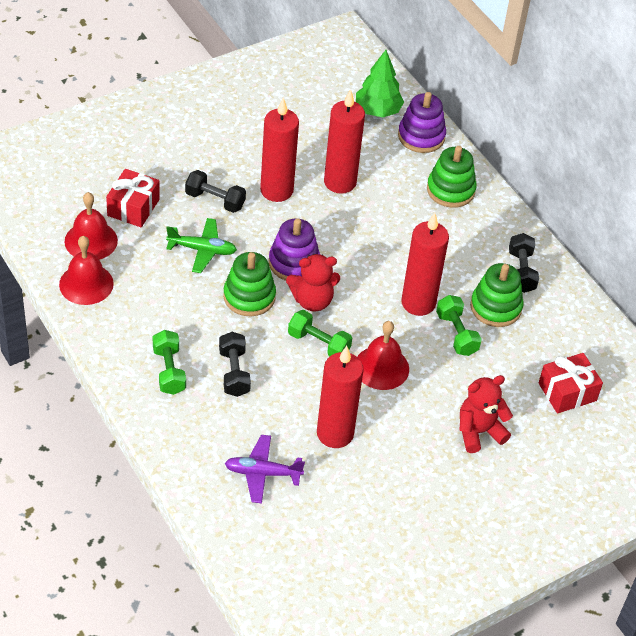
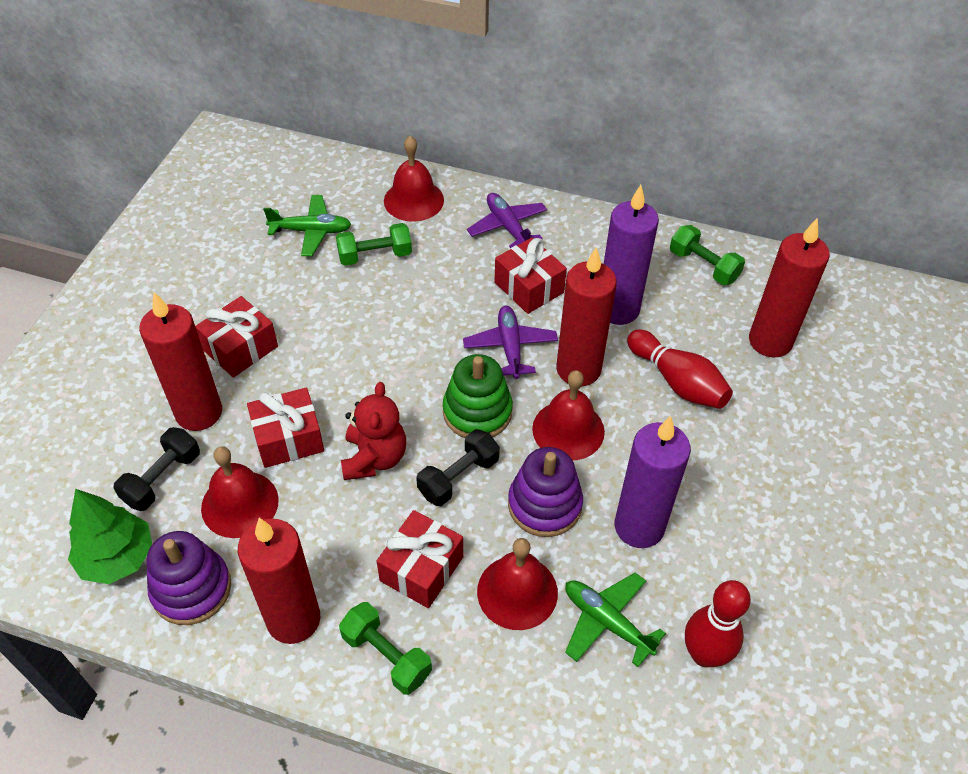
black dumbbell: 3 -> 2
green plane: 1 -> 2
green stacking toy: 3 -> 1
purple candle: 0 -> 2
purple plane: 1 -> 2
red bell: 3 -> 4
red bowling pin: 0 -> 2
red gift: 2 -> 4
red teddy bear: 2 -> 1

